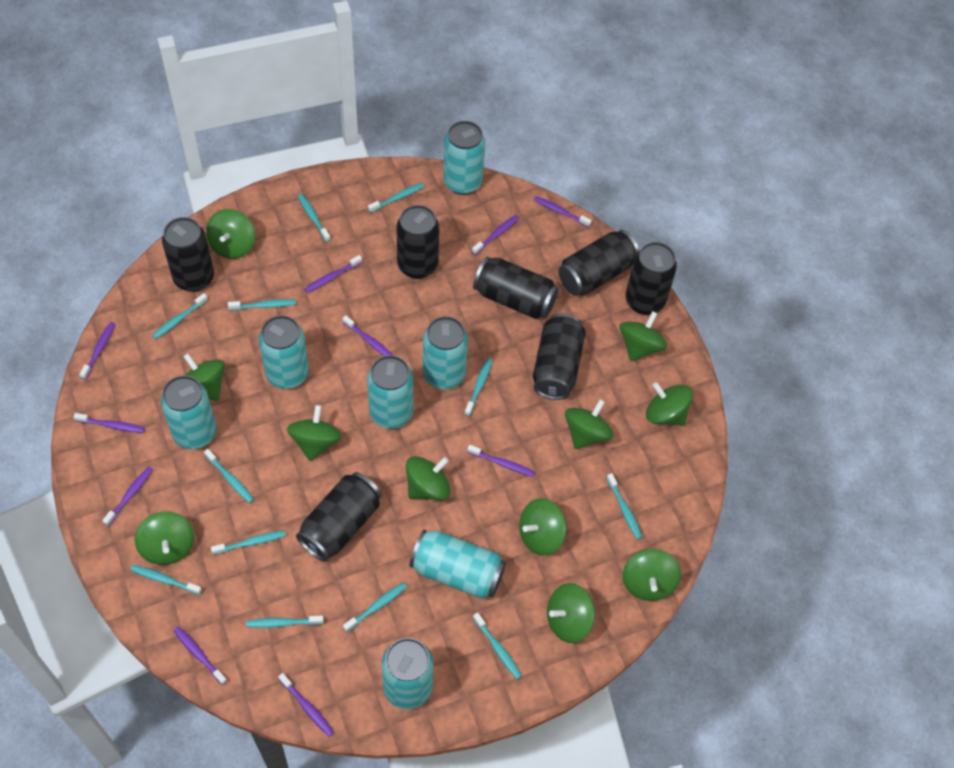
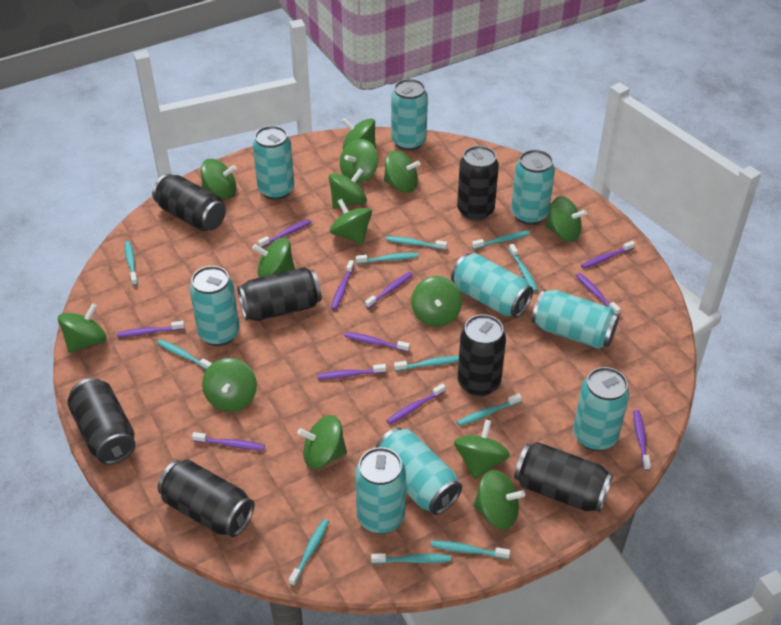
green spinning top: 11 -> 14
purple toothbrush: 10 -> 11
turquoise can: 7 -> 9
turquoise toothbrush: 12 -> 11

